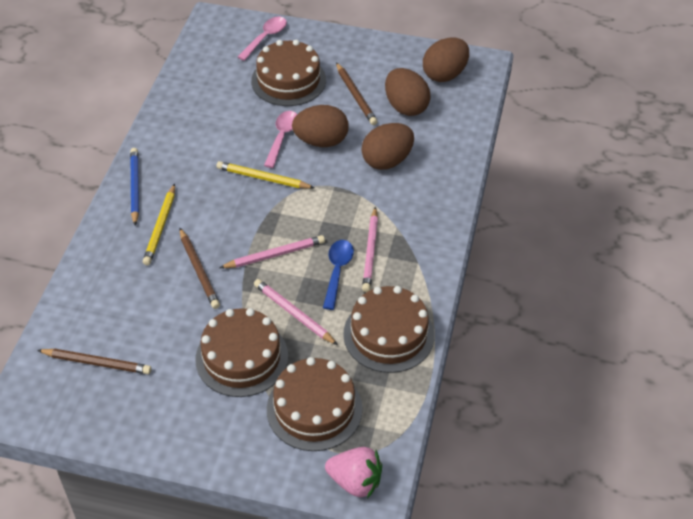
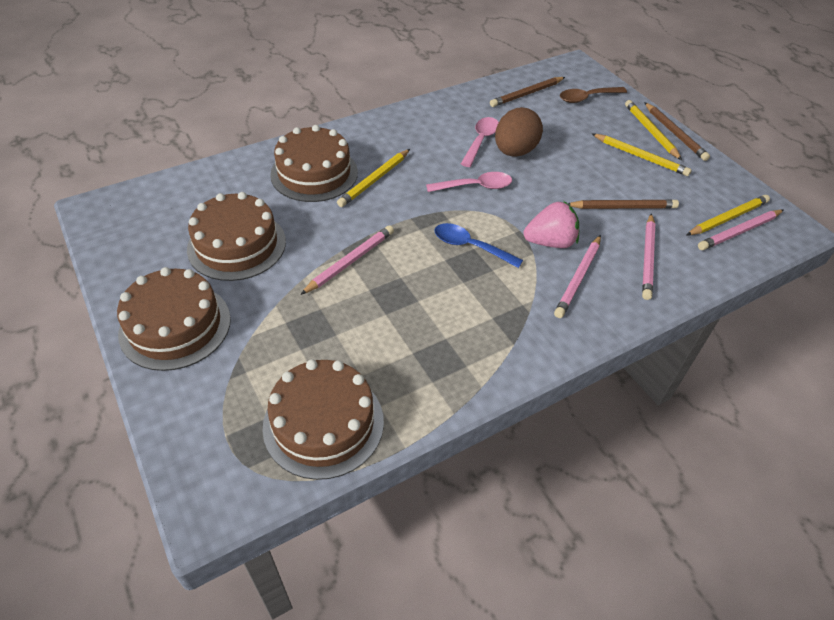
blue pencil: 1 -> 0
brown egg: 4 -> 1
brown spoon: 0 -> 1
pink pencil: 3 -> 4
yellow pencil: 2 -> 4

